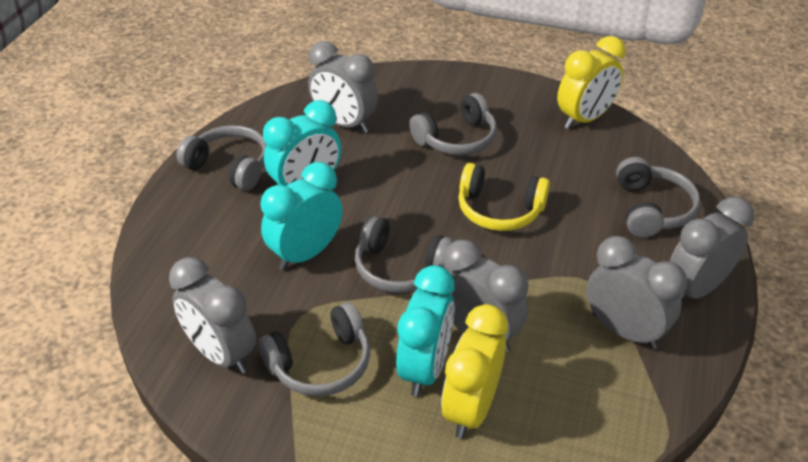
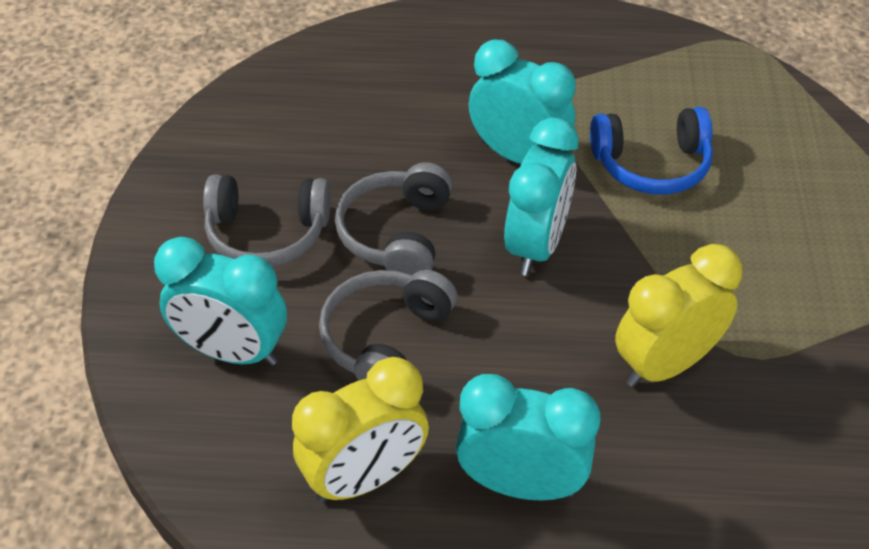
blue headphones: 0 -> 1
grey clock: 5 -> 0
grey headphones: 5 -> 3
turquoise clock: 3 -> 4
yellow headphones: 1 -> 0

